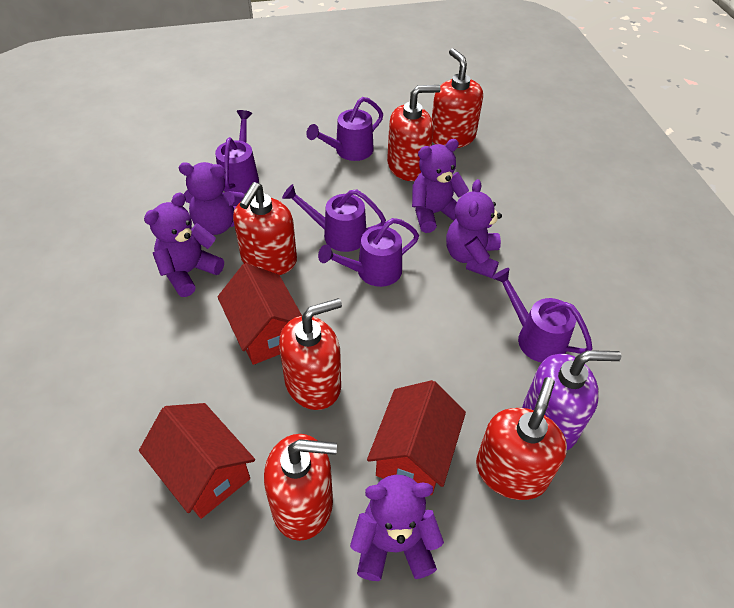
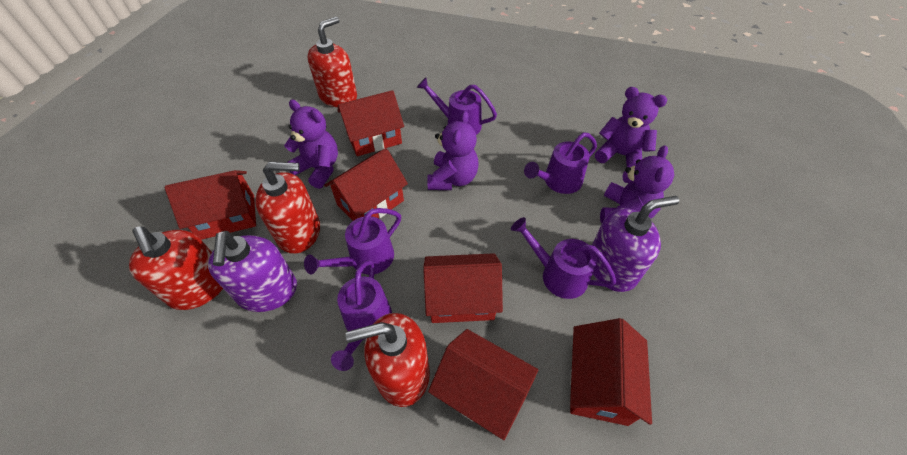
purple soap dispenser: 1 -> 2
purple teddy bear: 5 -> 4
red house: 3 -> 6
red soap dispenser: 6 -> 4

